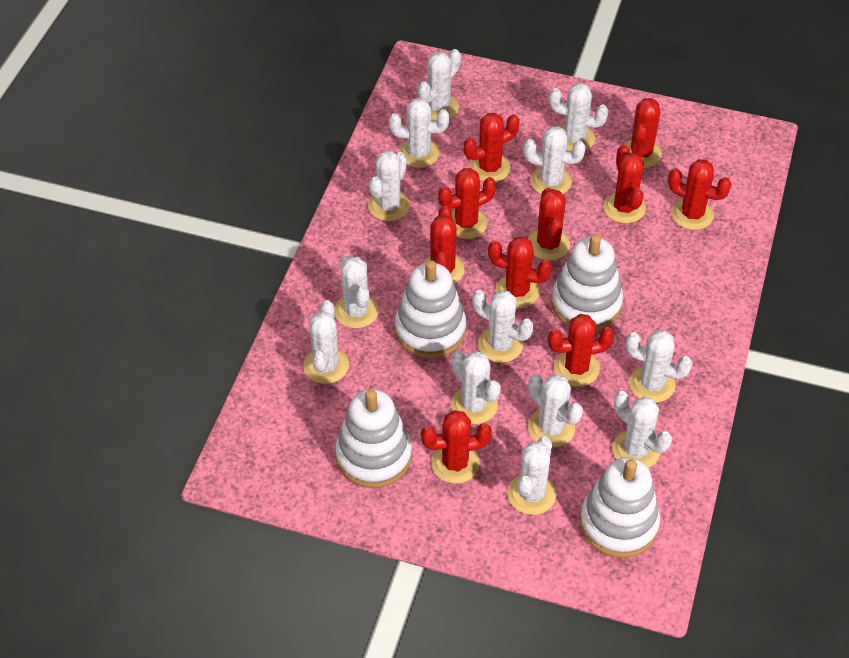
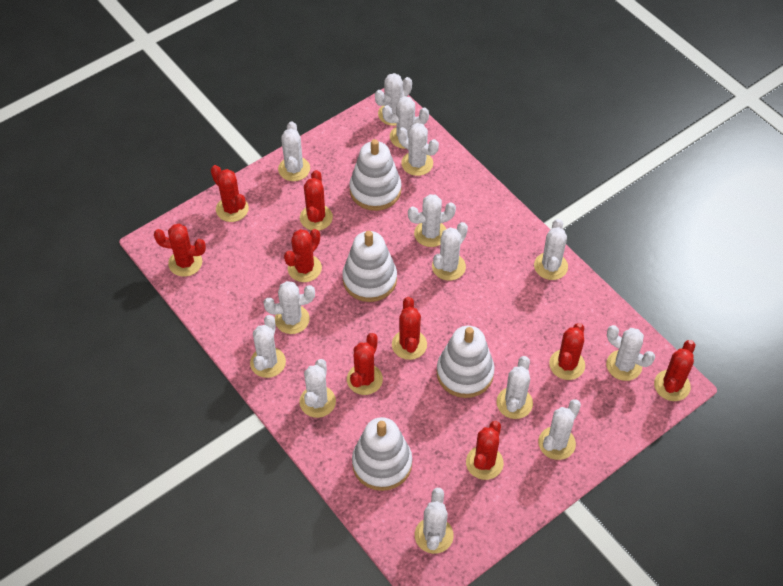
red cactus: 10 -> 9
white cactus: 13 -> 14

